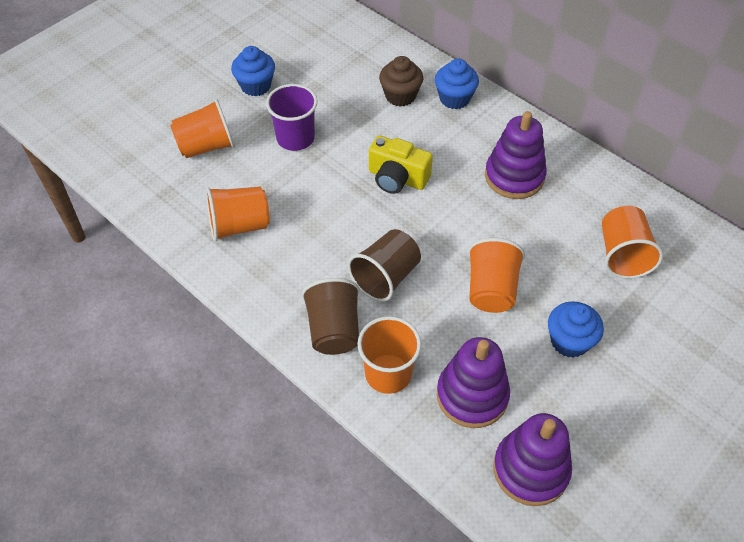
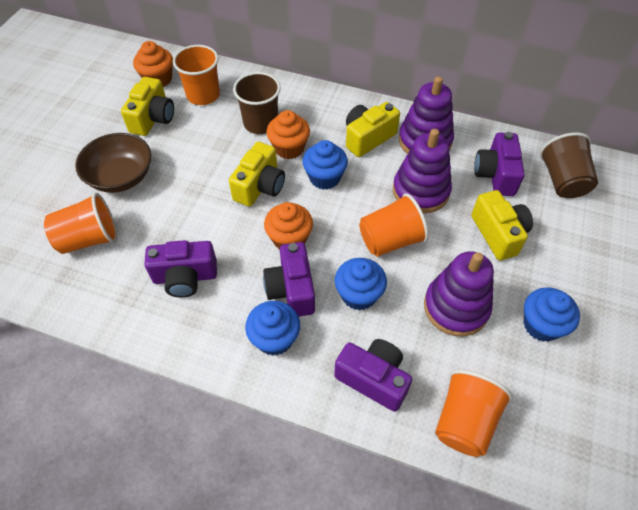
blue cupcake: 3 -> 4
brown bowl: 0 -> 1
brown cupcake: 1 -> 0
orange cup: 5 -> 4
orange cupcake: 0 -> 3
purple camera: 0 -> 4
purple cup: 1 -> 0
yellow camera: 1 -> 4

